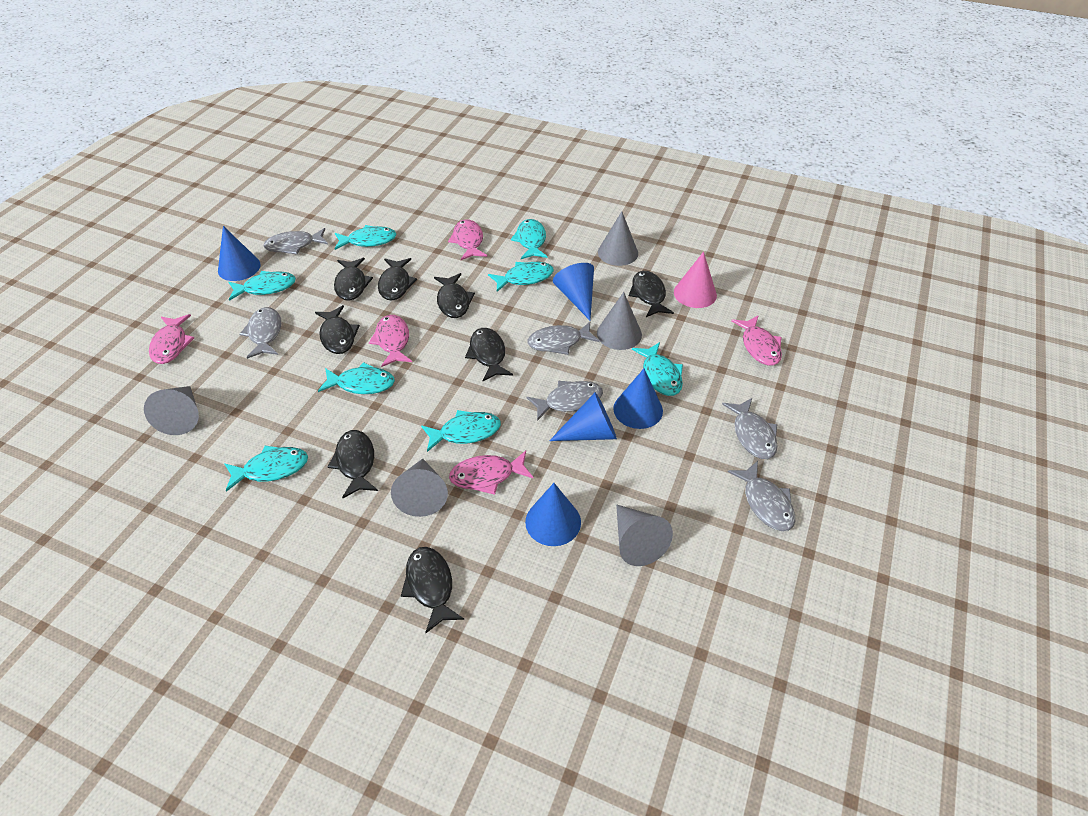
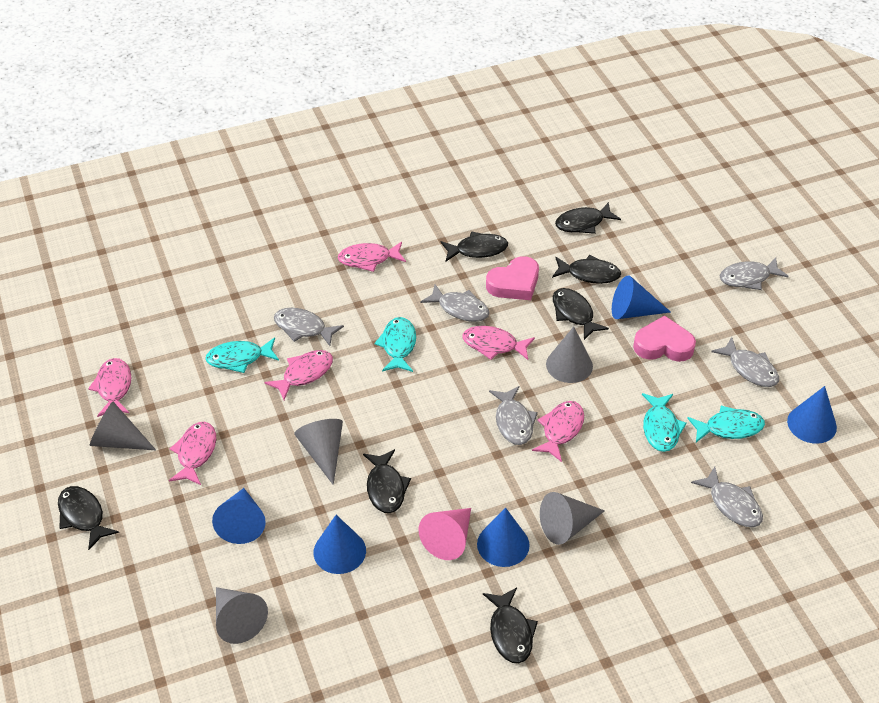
black fish: 8 -> 7
pink fish: 5 -> 6
pink heart: 0 -> 2
turquoise fish: 8 -> 4

